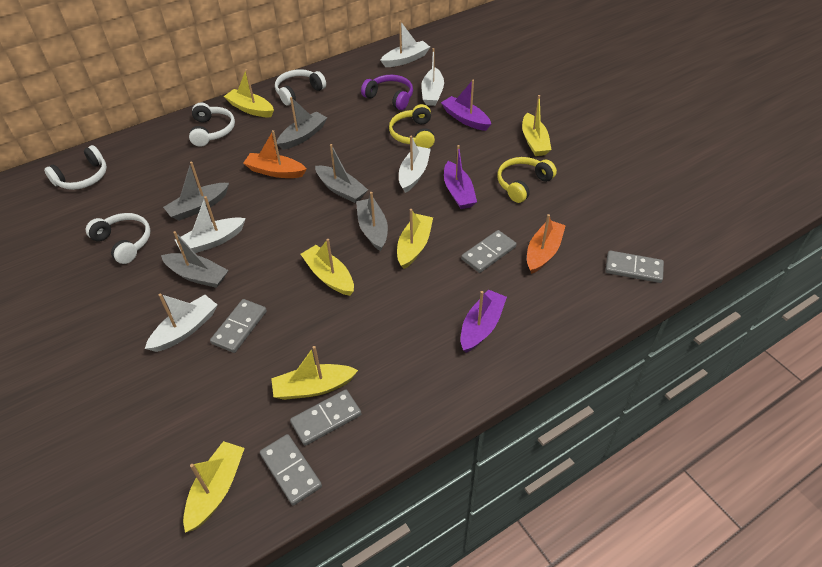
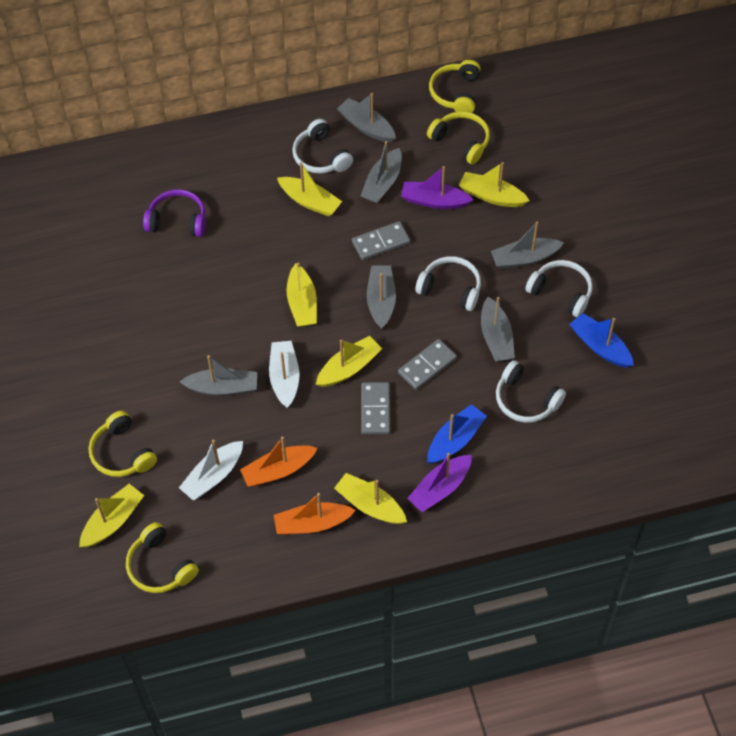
blue boat: 0 -> 2
grey boat: 5 -> 6
grey domino: 5 -> 3
purple boat: 3 -> 2
white boat: 5 -> 2
yellow headphones: 2 -> 4

